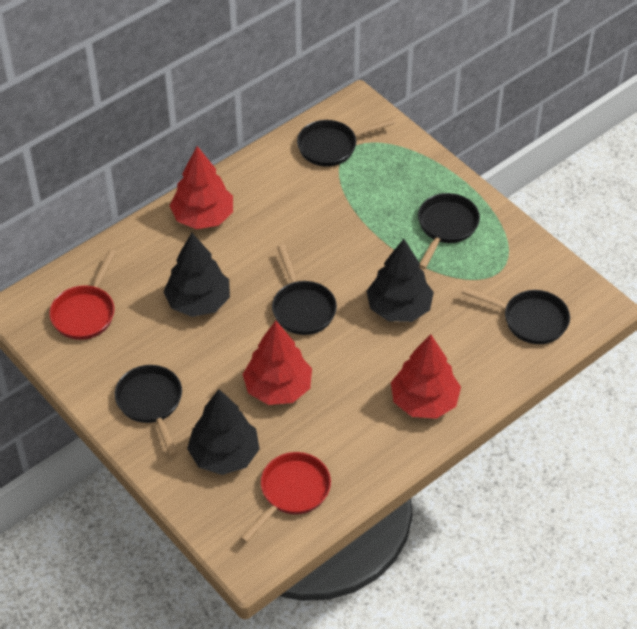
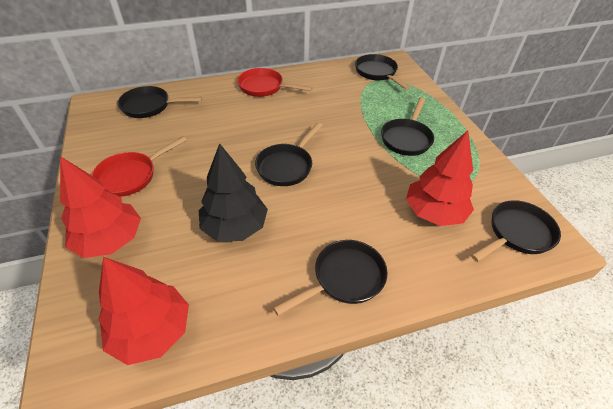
black pan: 5 -> 6
black tree: 3 -> 1

